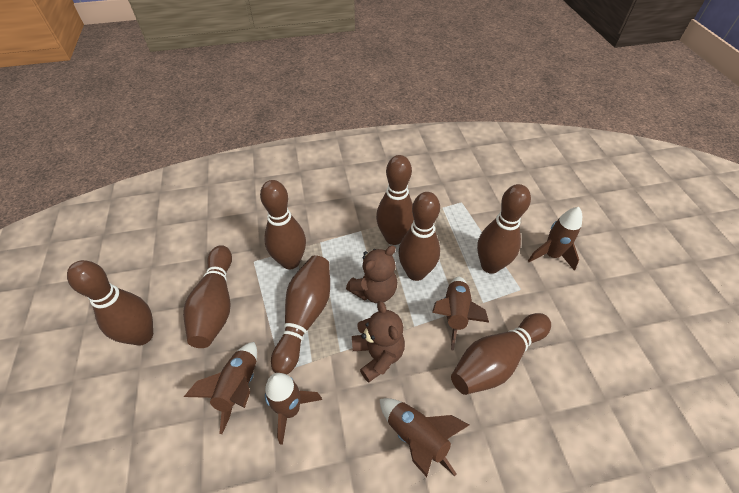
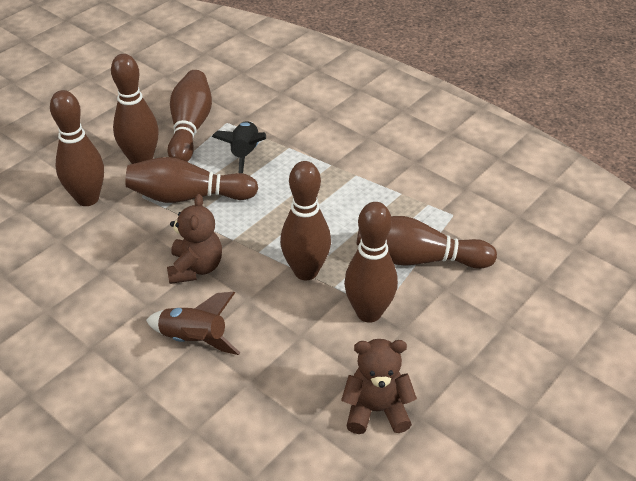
black rocket: 0 -> 1
brown bowling pin: 8 -> 7
brown rocket: 5 -> 1

